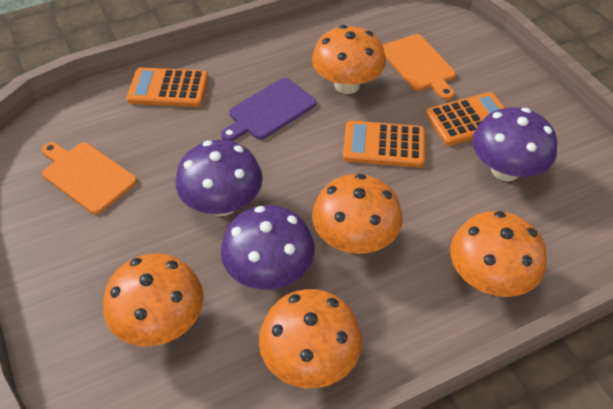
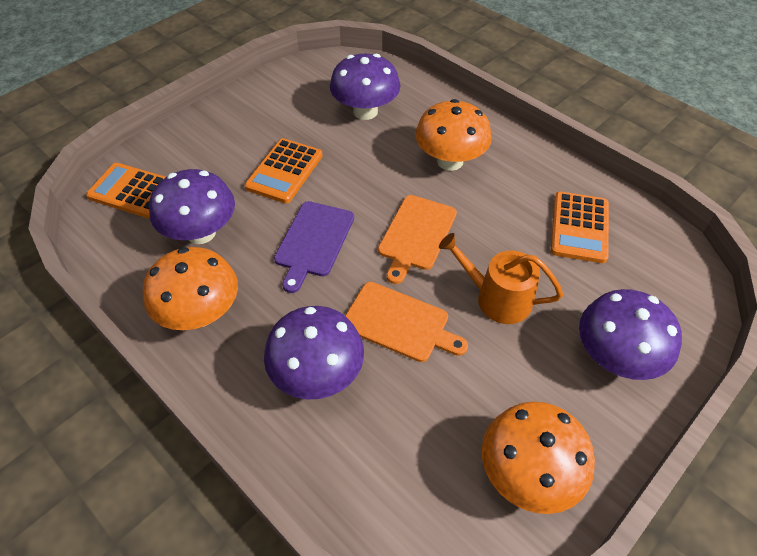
orange mushroom: 5 -> 3
orange watering can: 0 -> 1
purple mushroom: 3 -> 4

